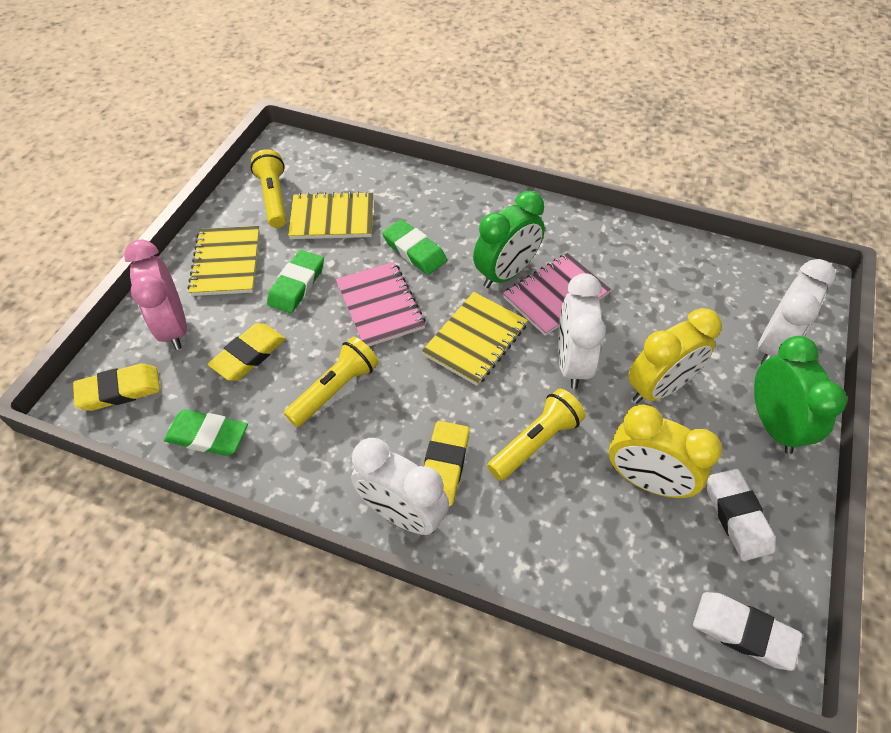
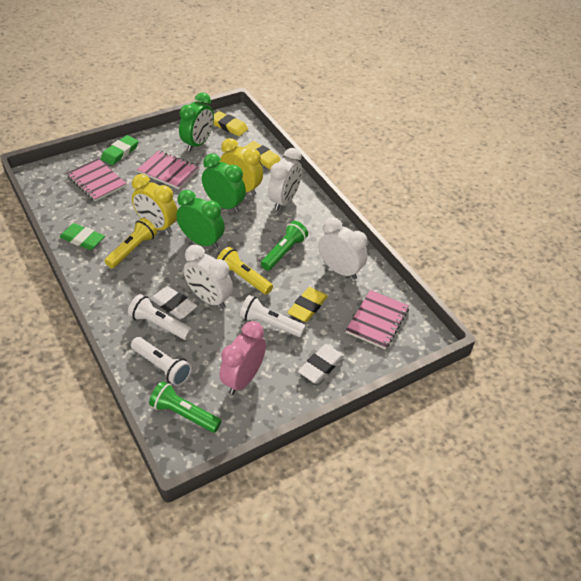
green clock: 2 -> 3
green eraser: 3 -> 2
green flashlight: 0 -> 2
pink notebook: 2 -> 3
white flashlight: 0 -> 3
yellow flashlight: 3 -> 2
yellow notebook: 3 -> 0

